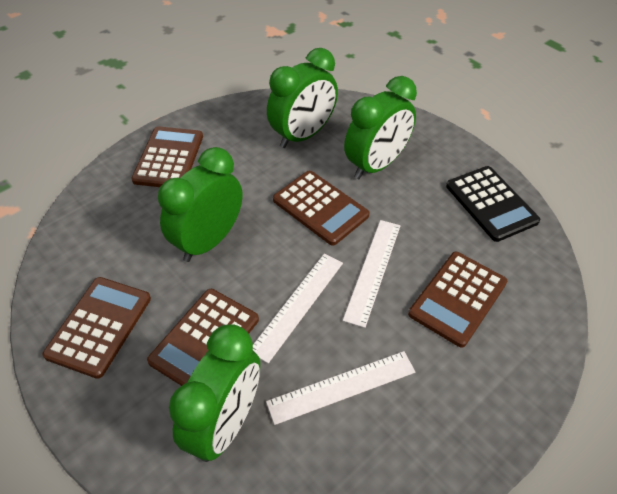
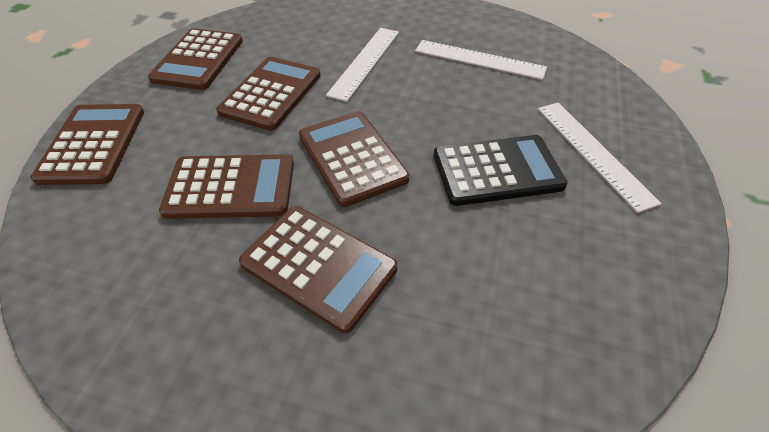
brown calculator: 5 -> 6
green clock: 4 -> 0

